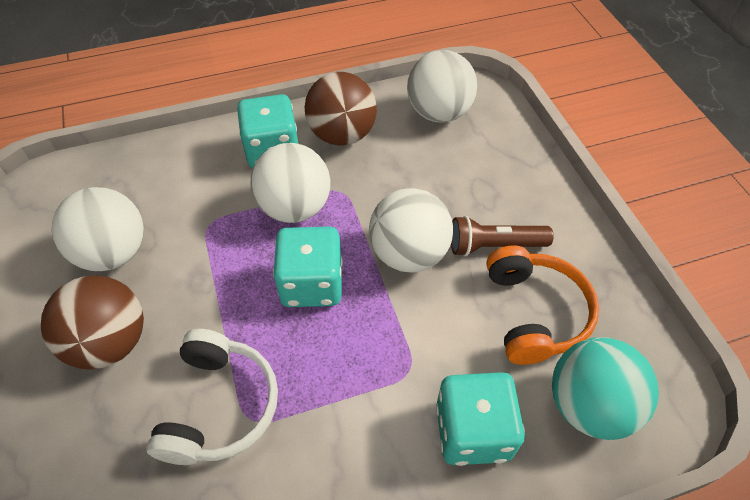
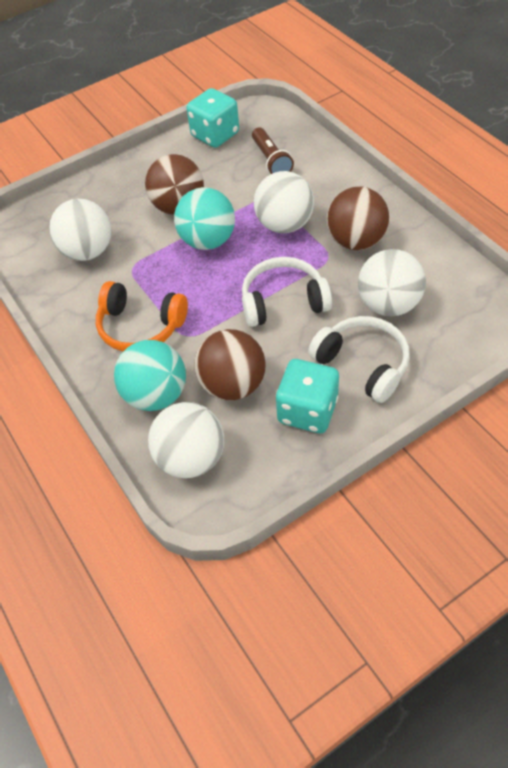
brown ball: 2 -> 3
turquoise ball: 1 -> 2
turquoise dice: 3 -> 2
white headphones: 1 -> 2

